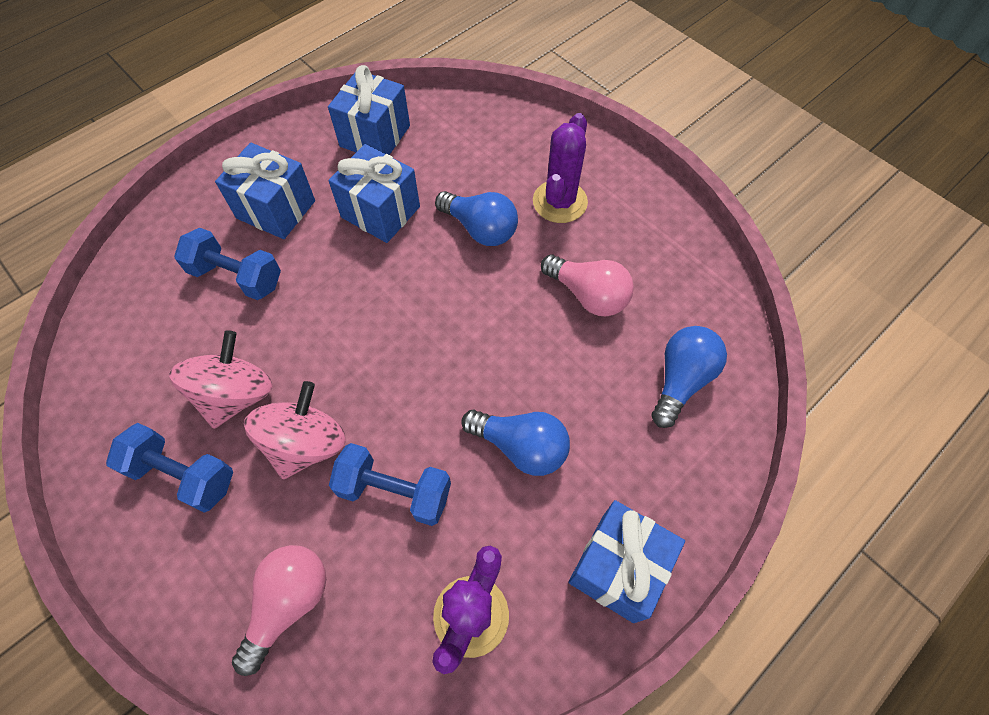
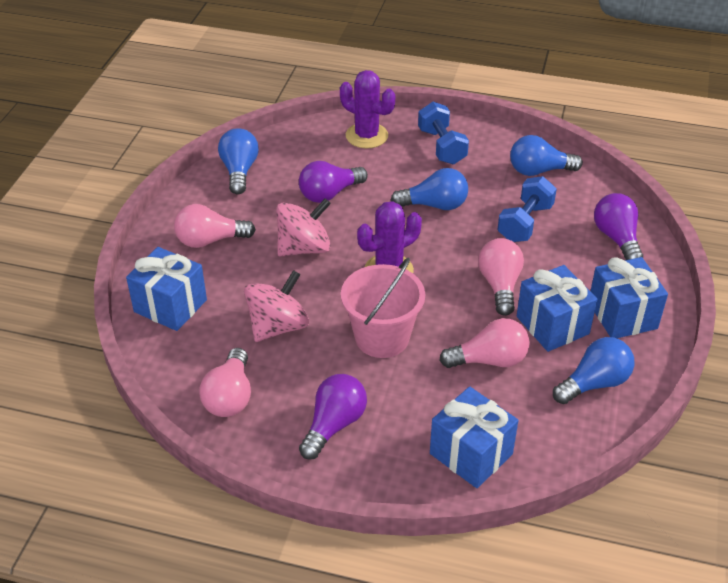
blue dumbbell: 3 -> 2
blue light bulb: 3 -> 4
pink bucket: 0 -> 1
pink light bulb: 2 -> 4
purple light bulb: 0 -> 3

